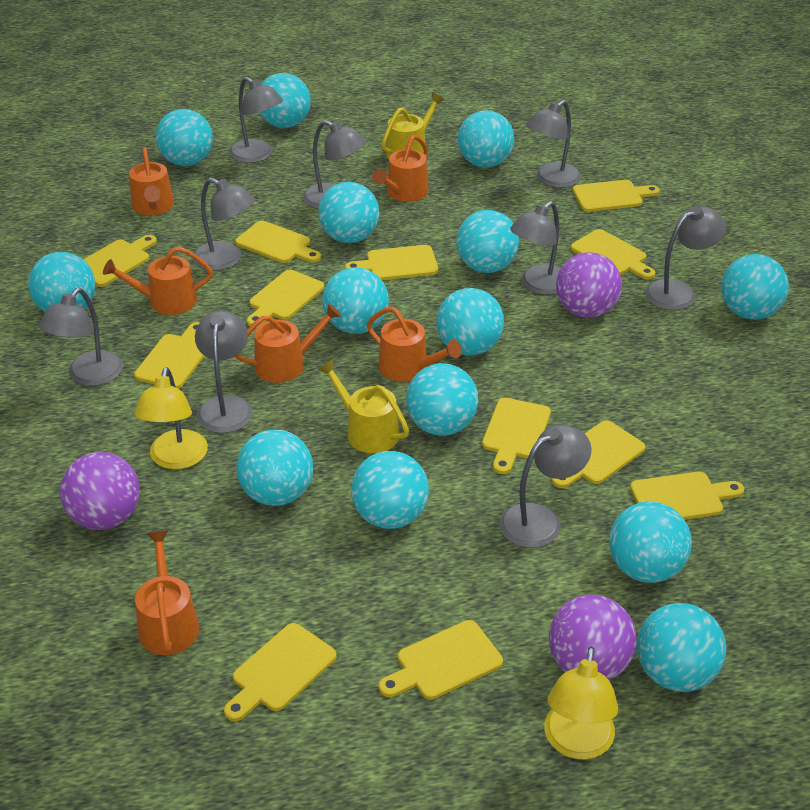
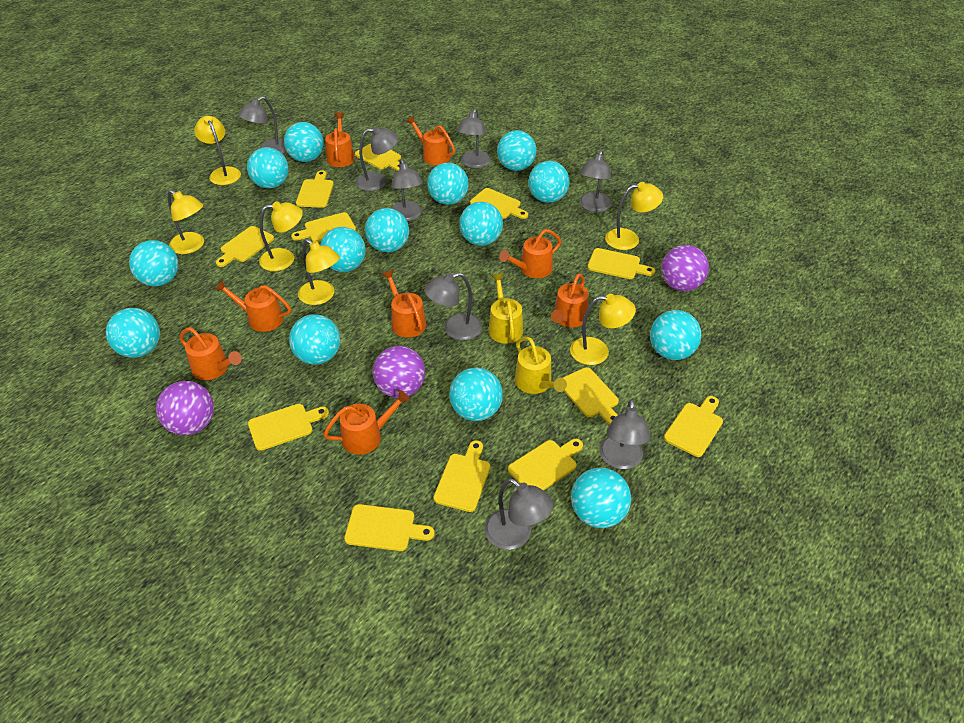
grey lamp: 9 -> 8
orange watering can: 6 -> 8
yellow lamp: 2 -> 6

